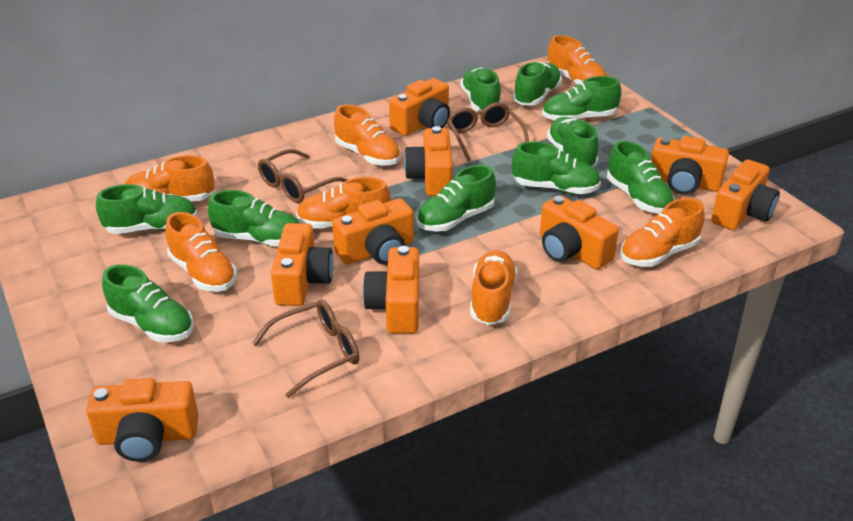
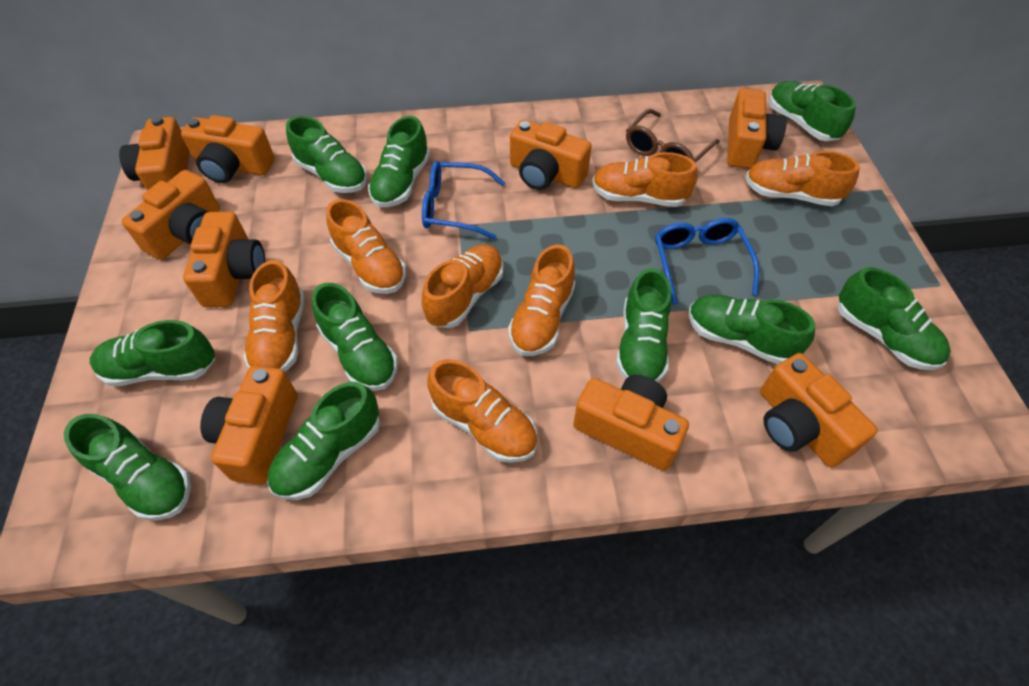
blue glasses: 0 -> 2
brown glasses: 3 -> 1

